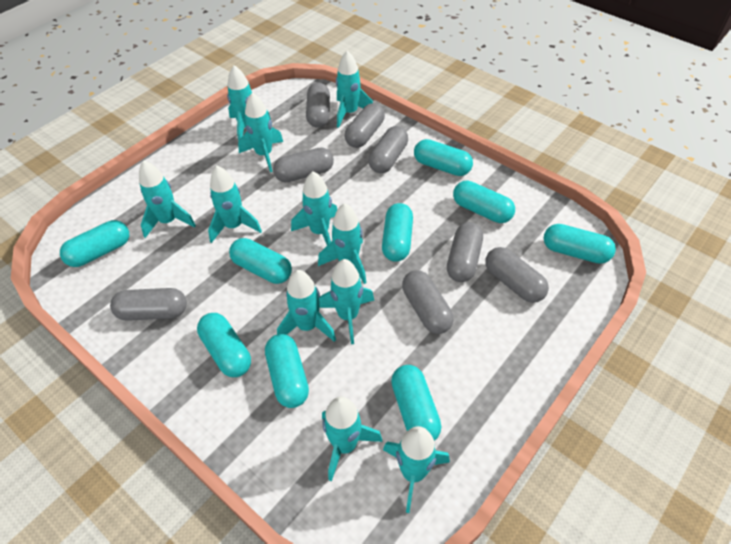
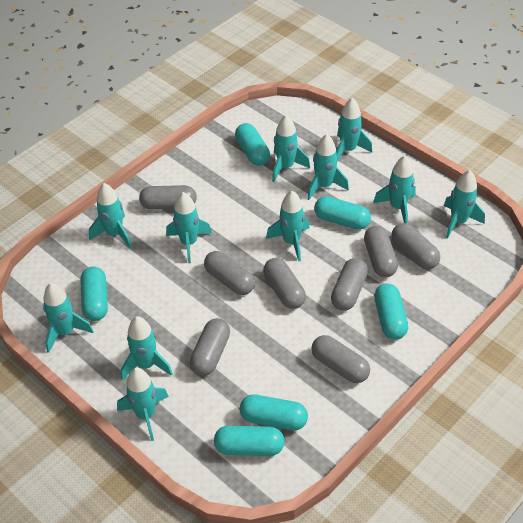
turquoise capsule: 9 -> 6

